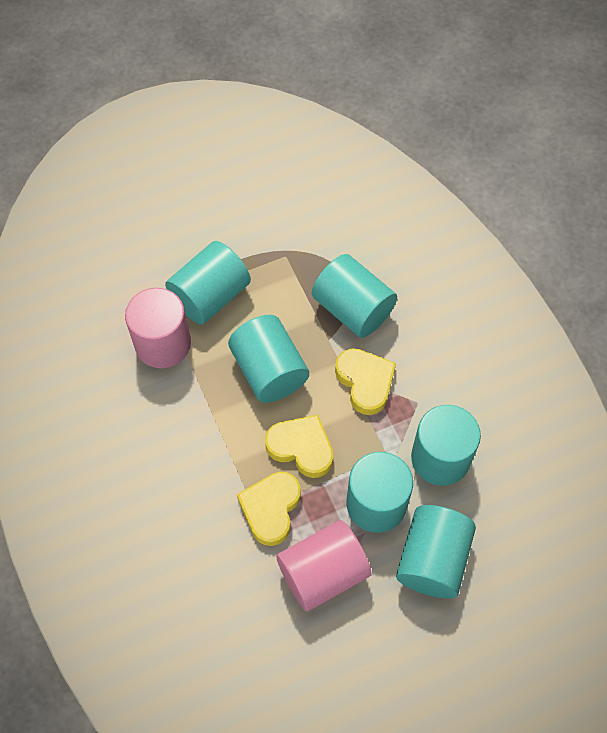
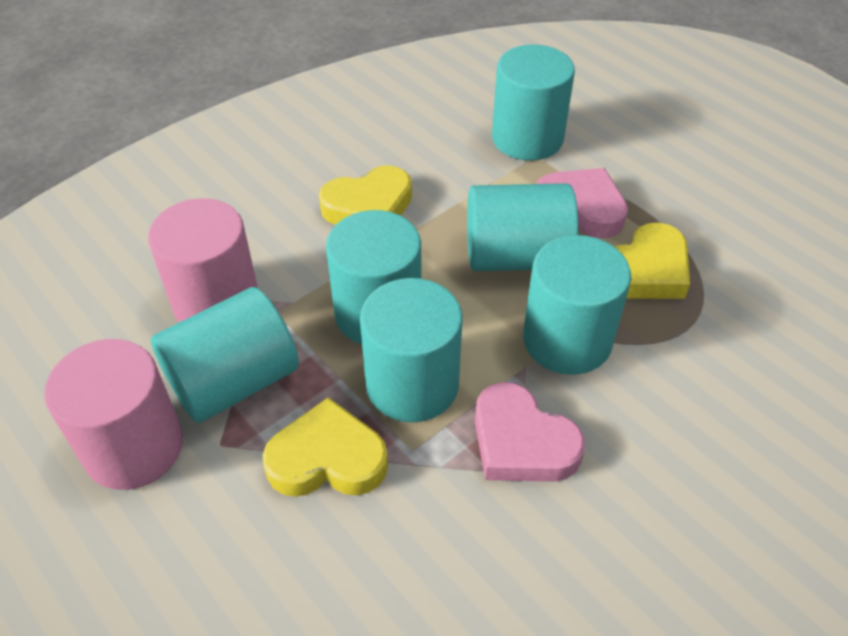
pink heart: 0 -> 2

